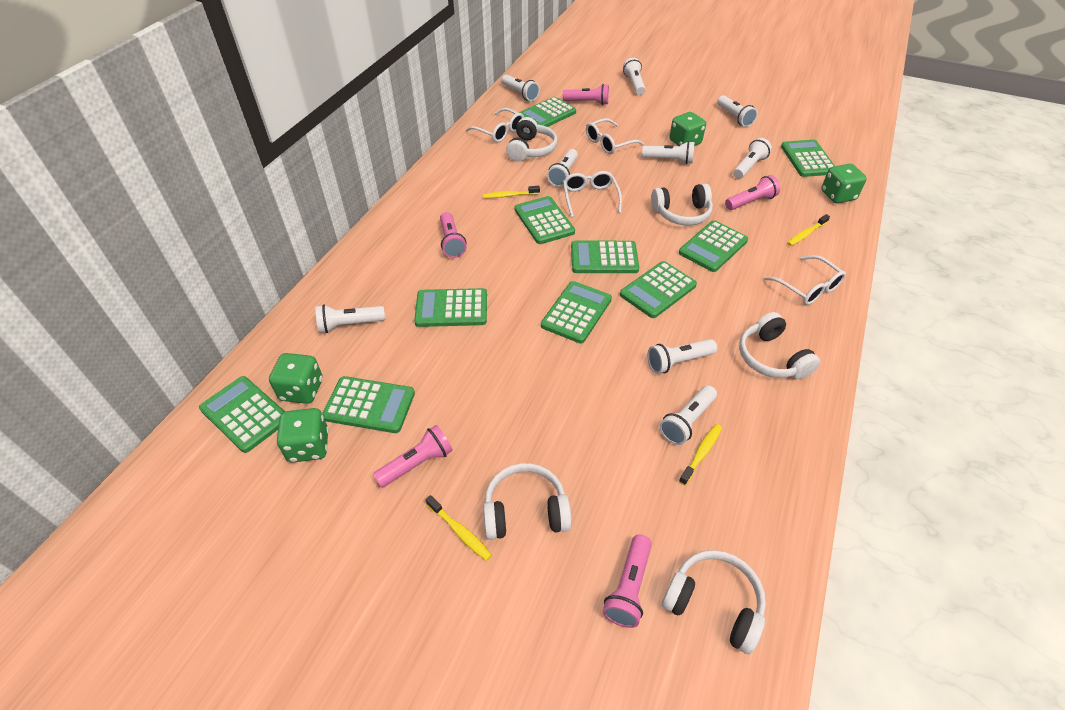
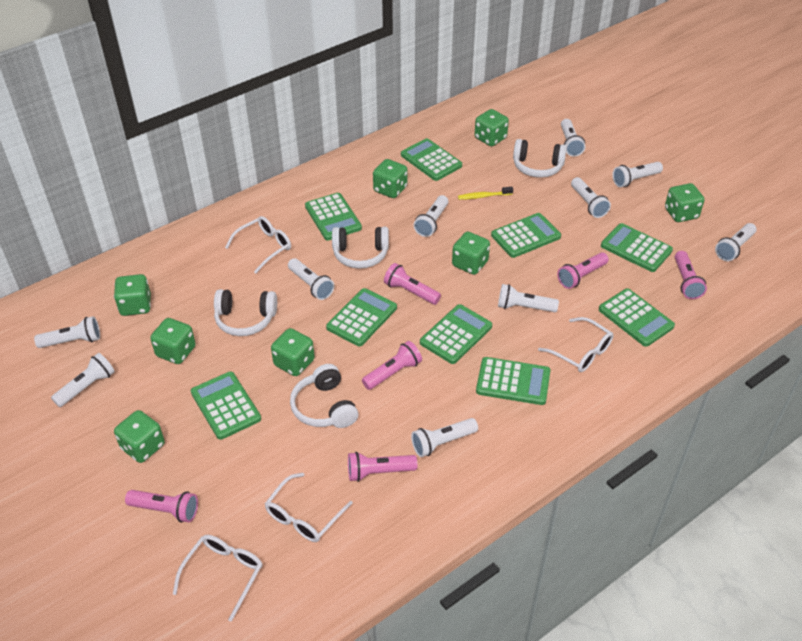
green calculator: 10 -> 9
green dice: 4 -> 8
pink flashlight: 5 -> 6
white flashlight: 9 -> 10
white headphones: 5 -> 4
yellow toothbrush: 4 -> 1

